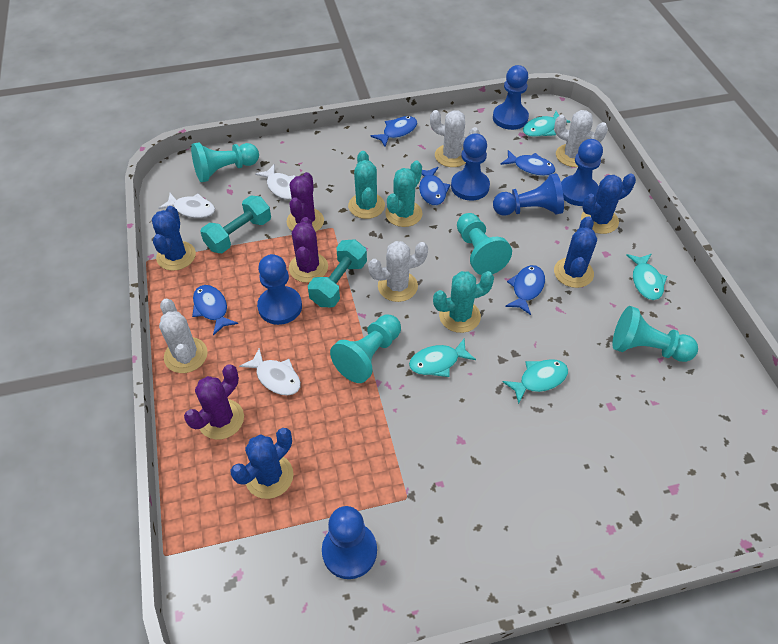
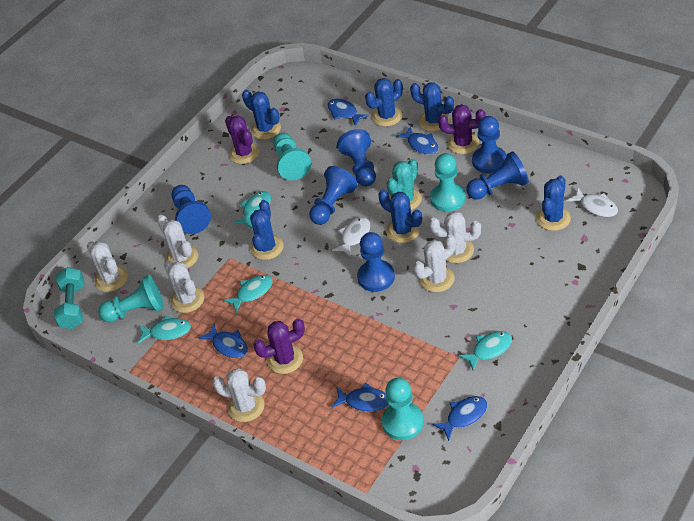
blue cactus: 4 -> 6
turquoise cactus: 3 -> 1
turquoise dumbbell: 2 -> 1
white cactus: 4 -> 6
white fish: 3 -> 2

